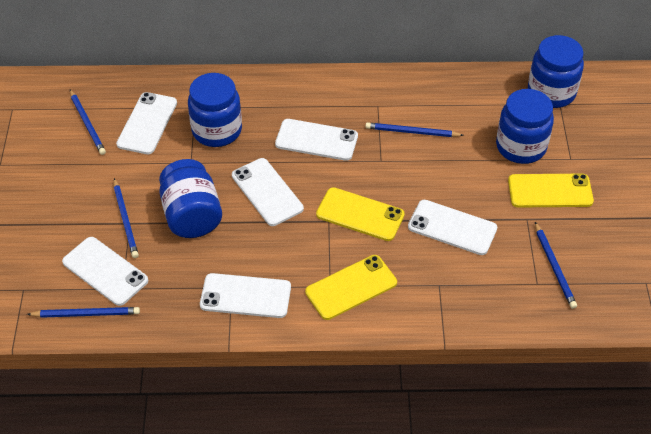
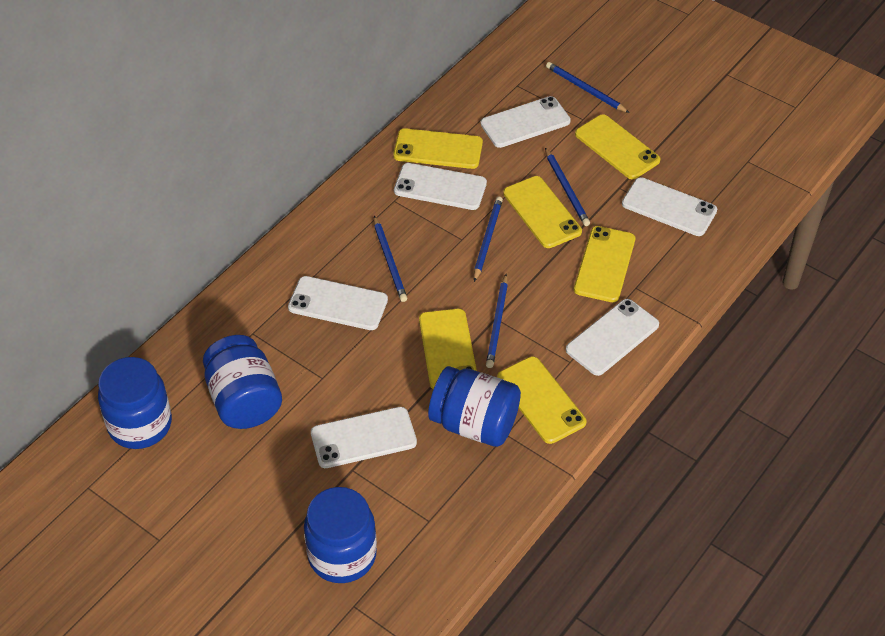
yellow phone: 3 -> 6

